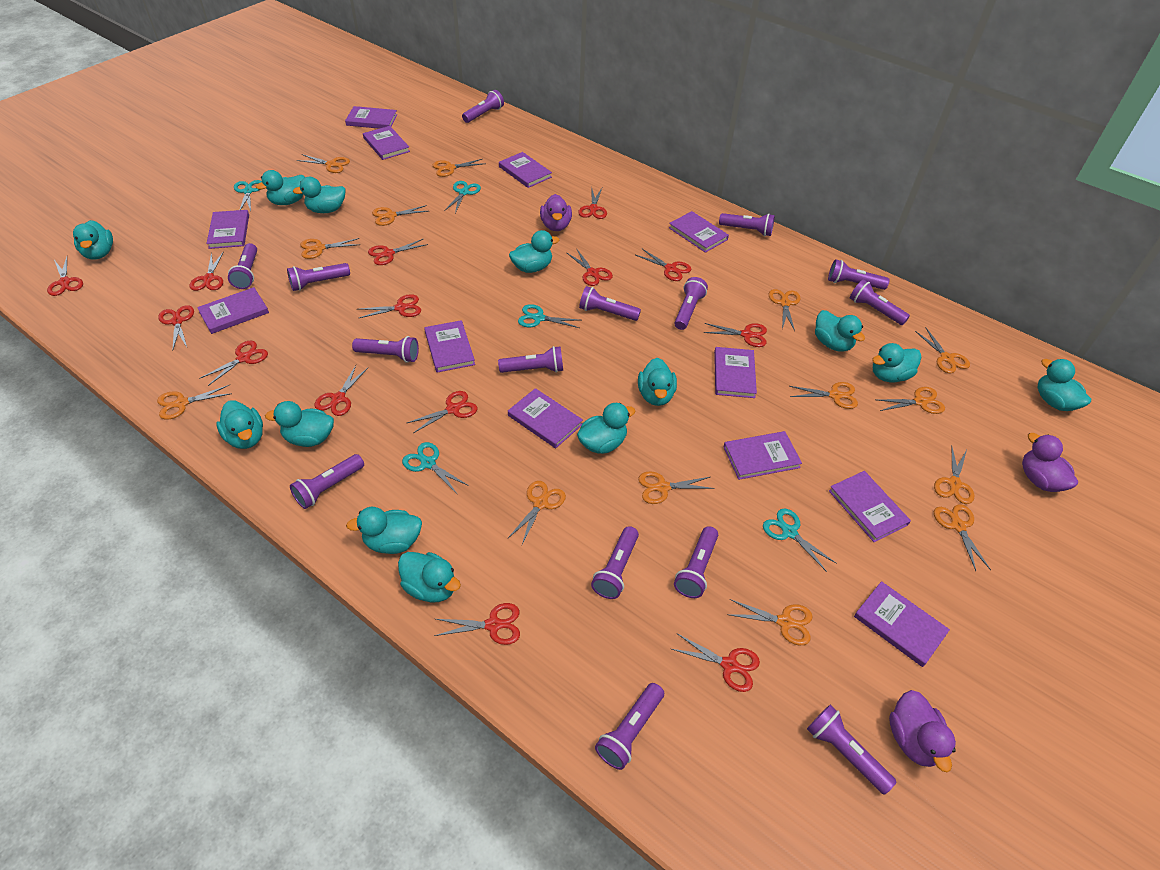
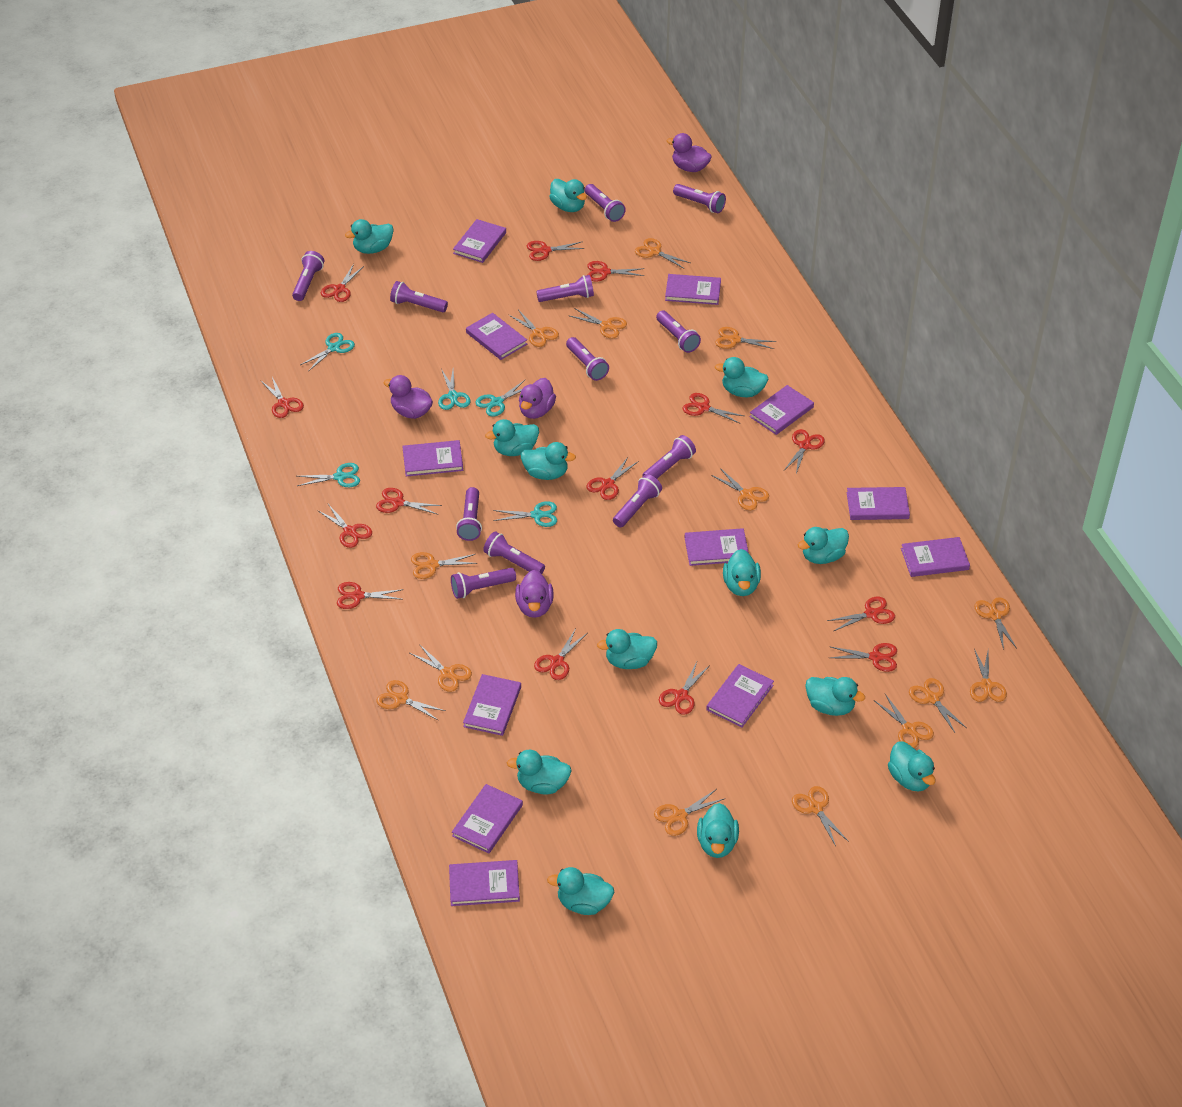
purple duck: 3 -> 4
purple flashlight: 15 -> 12

